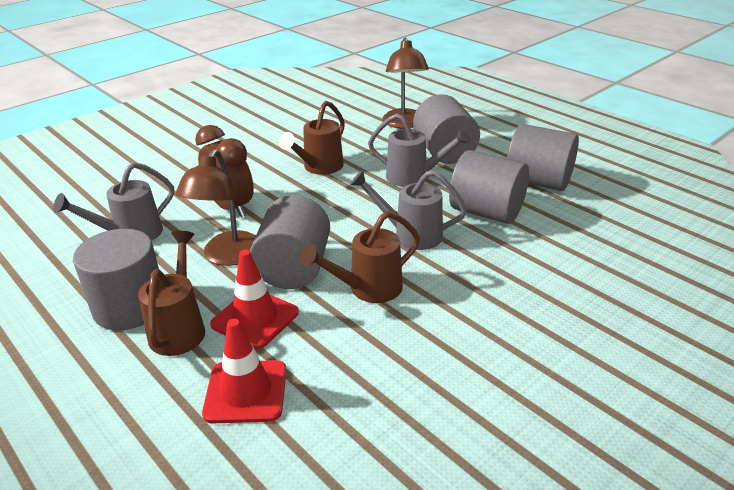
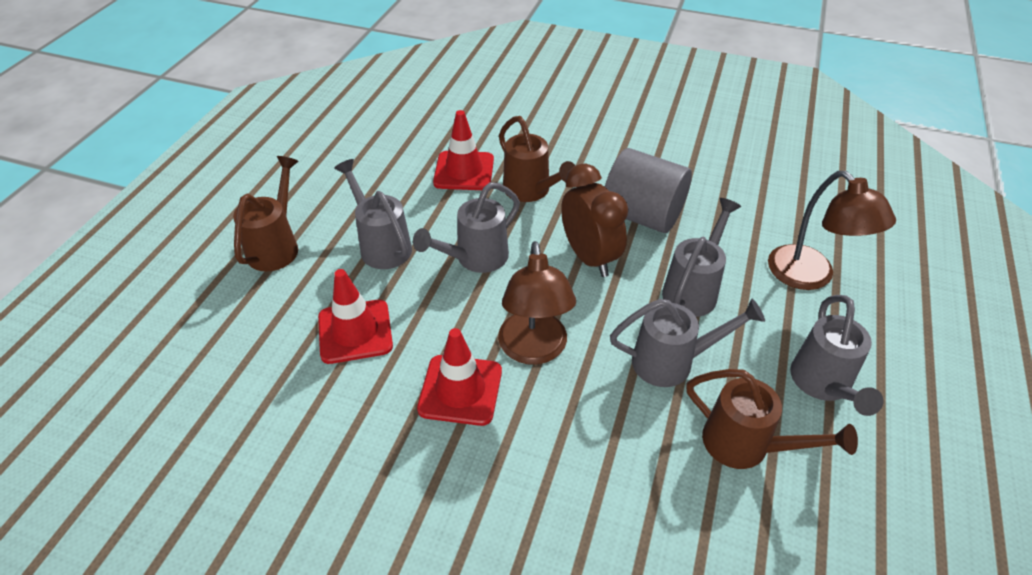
grey cylinder: 5 -> 1
grey watering can: 3 -> 5
red traffic cone: 2 -> 3

